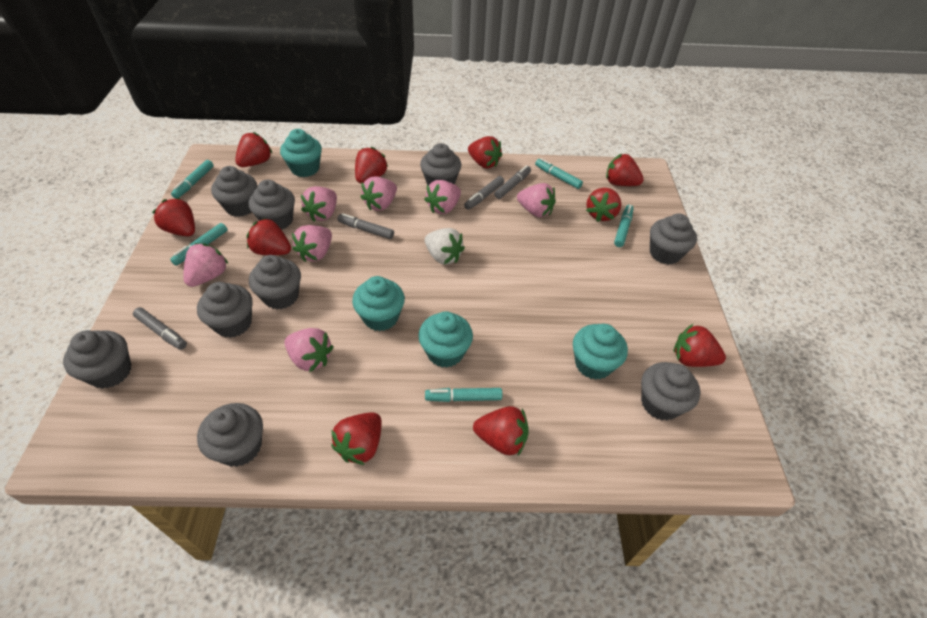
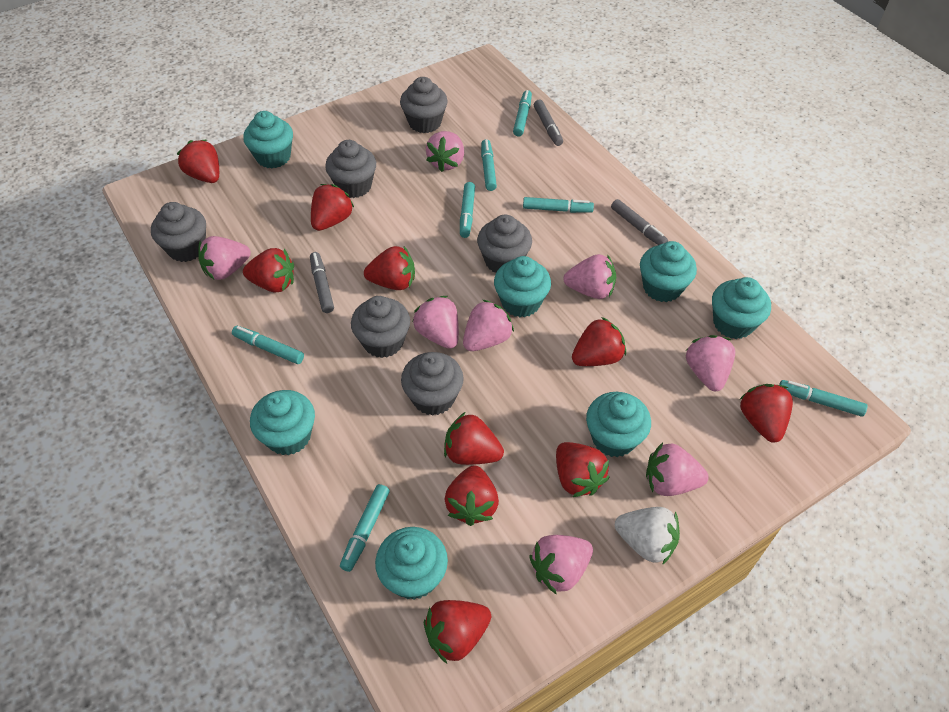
grey cupcake: 9 -> 6
grey marker: 4 -> 3
pink strawberry: 7 -> 8
turquoise cupcake: 4 -> 7
turquoise marker: 5 -> 7

